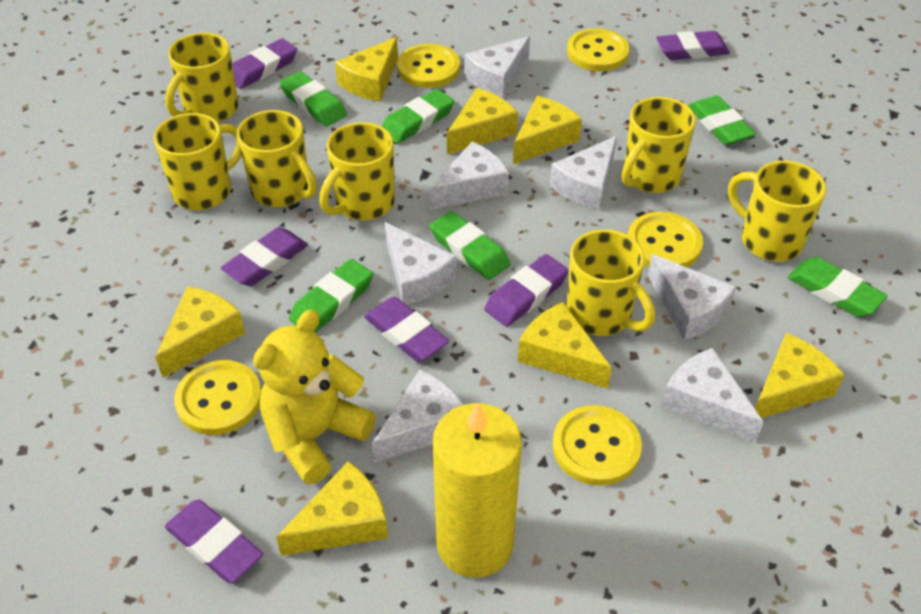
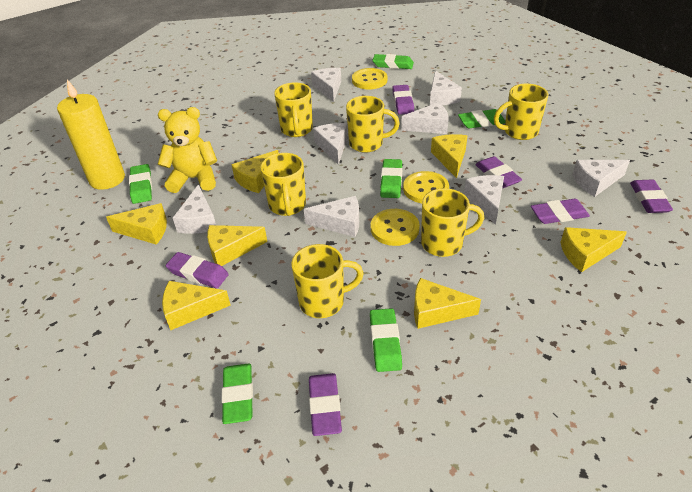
white cheese: 7 -> 8
yellow button: 5 -> 3
yellow mug: 7 -> 6

